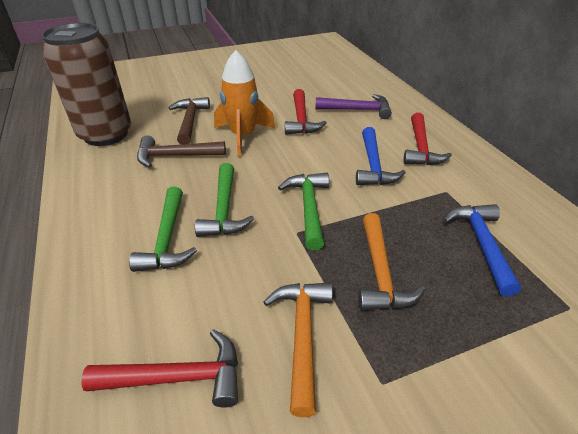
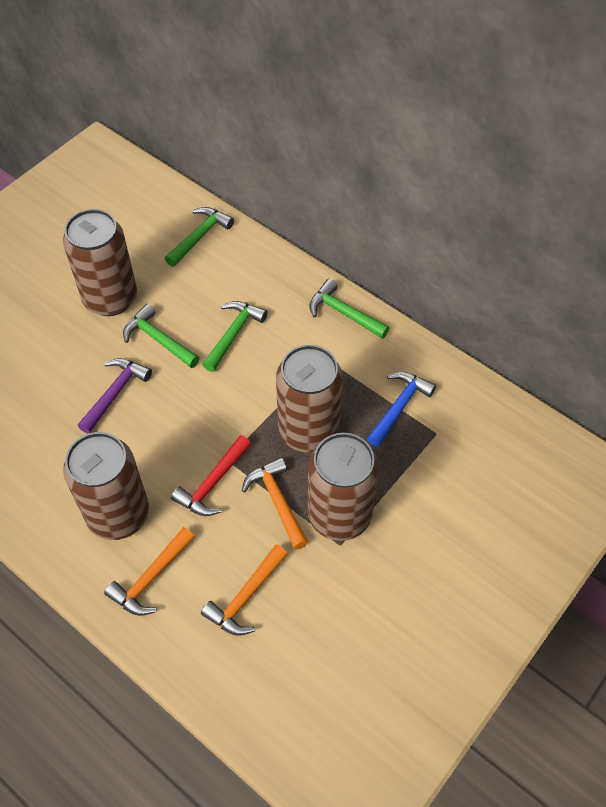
blue hammer: 2 -> 1
brown can: 1 -> 4
brown hammer: 2 -> 0
green hammer: 3 -> 4
orange hammer: 2 -> 3
orange rocket: 1 -> 0
red hammer: 3 -> 1

